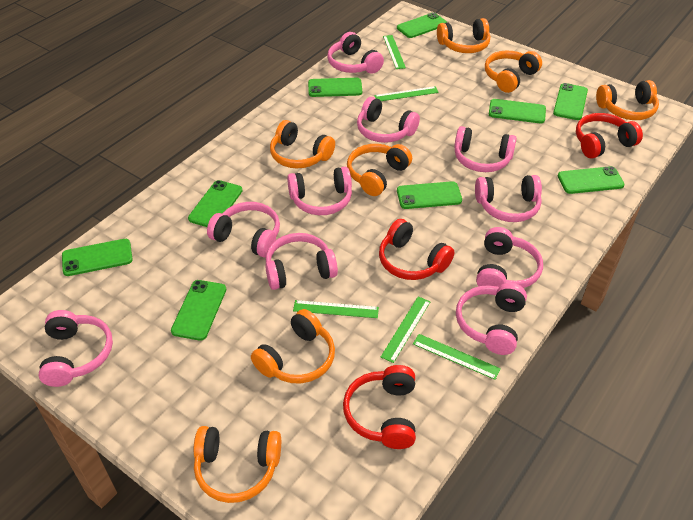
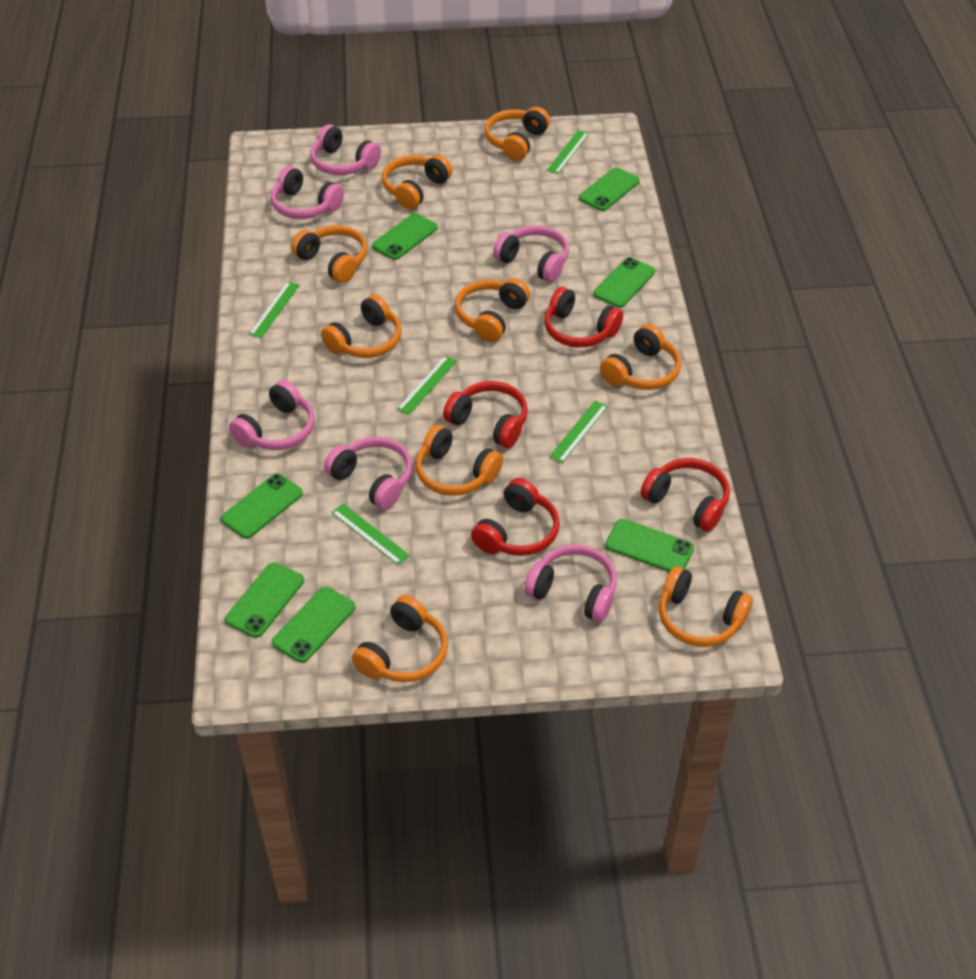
green phone: 9 -> 7
orange headphones: 7 -> 9
pink headphones: 10 -> 6
red headphones: 3 -> 4

